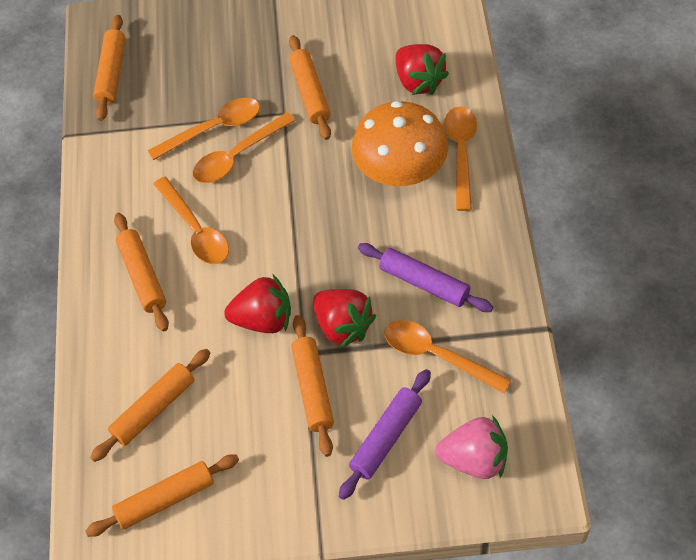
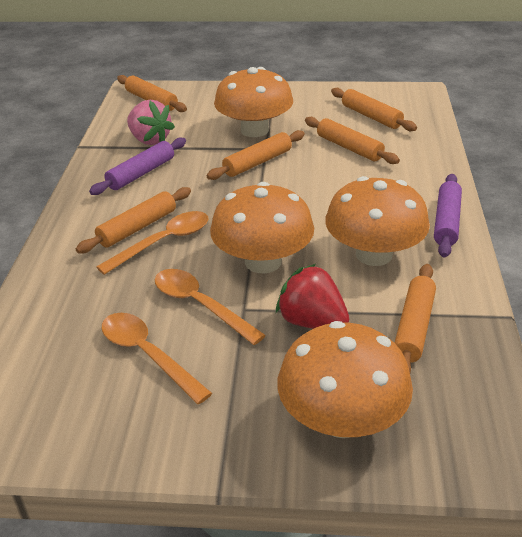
orange mushroom: 1 -> 4
orange spoon: 5 -> 3
red strawberry: 3 -> 1

